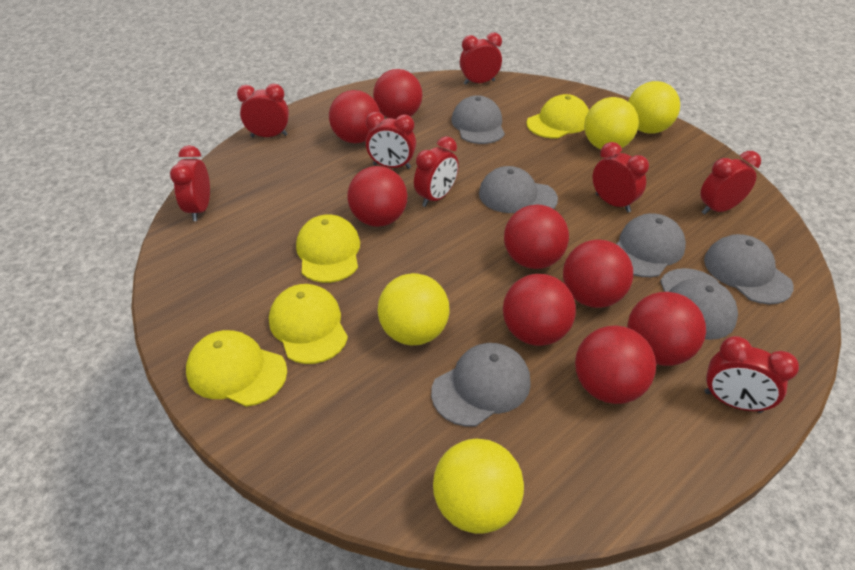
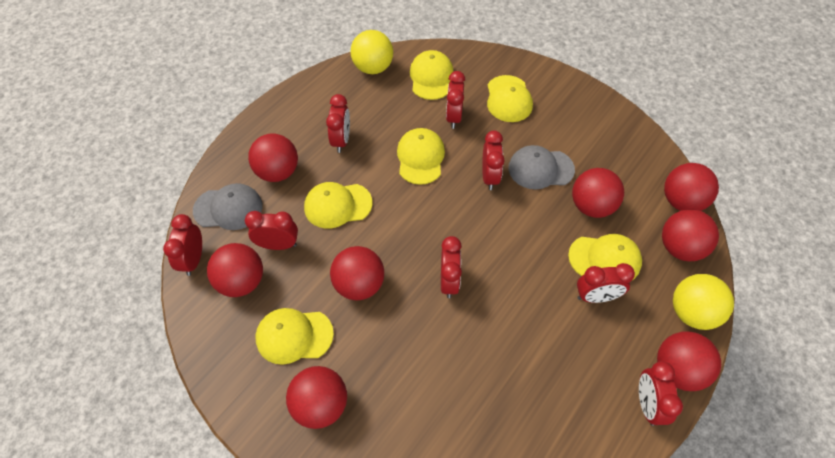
grey cap: 6 -> 2
yellow ball: 4 -> 2
yellow cap: 4 -> 6

